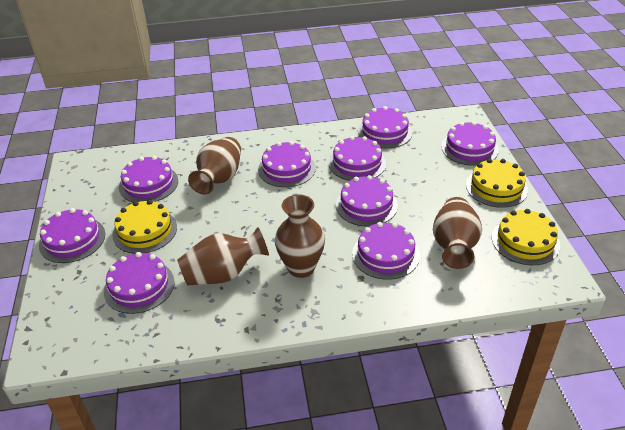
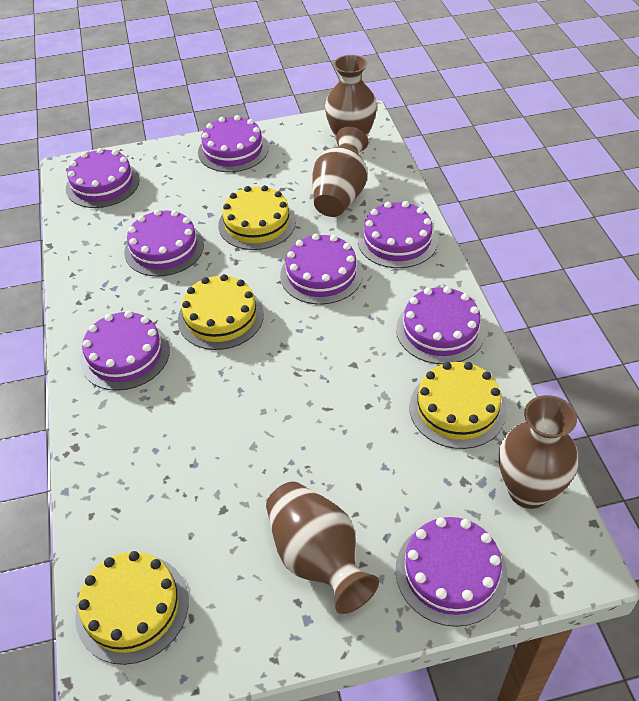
purple cake: 9 -> 8
yellow cake: 3 -> 4

